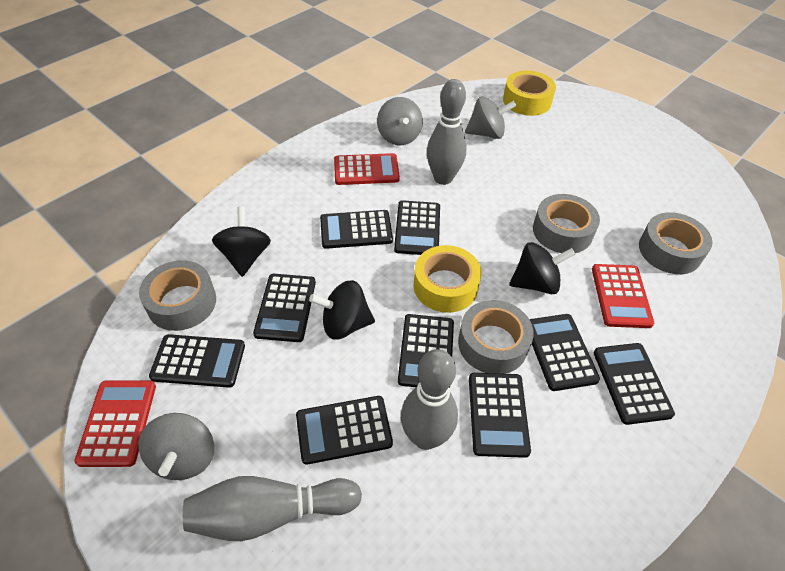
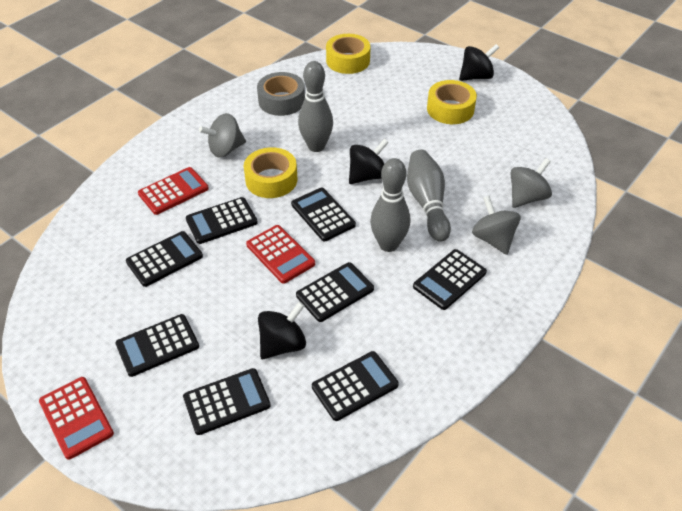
black calculator: 9 -> 8
grey tape: 4 -> 1
yellow tape: 2 -> 3

